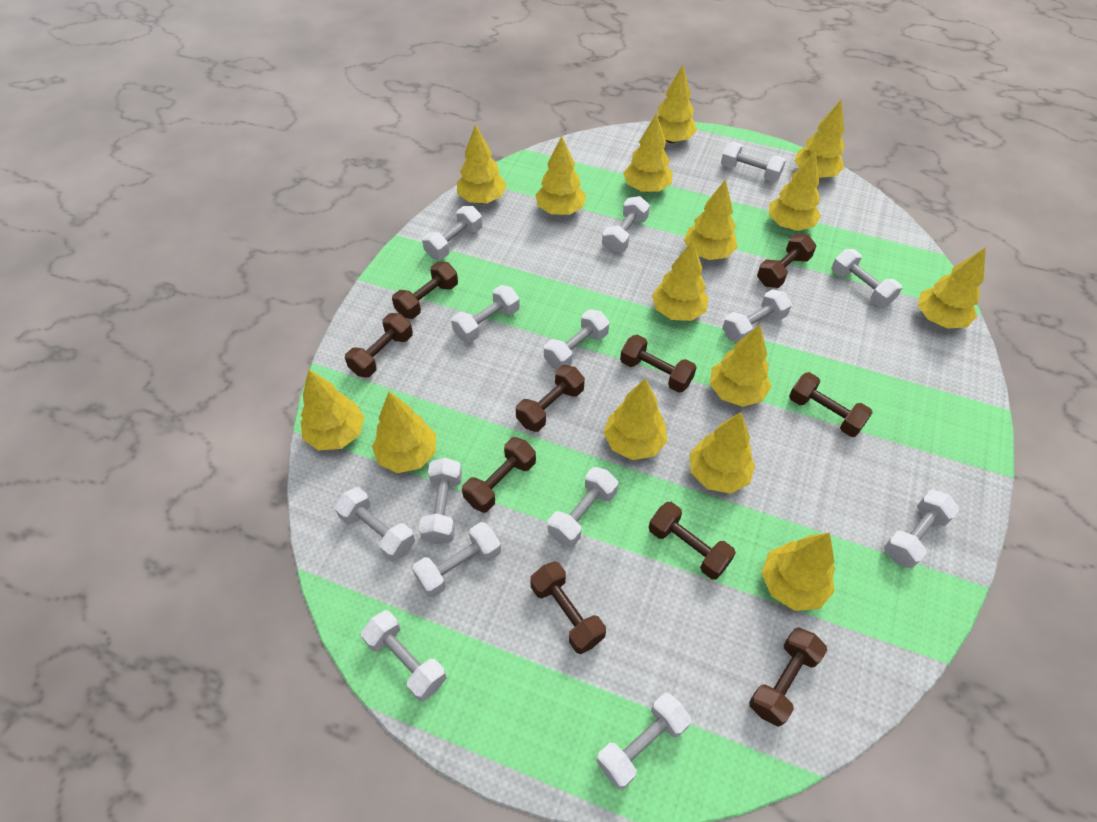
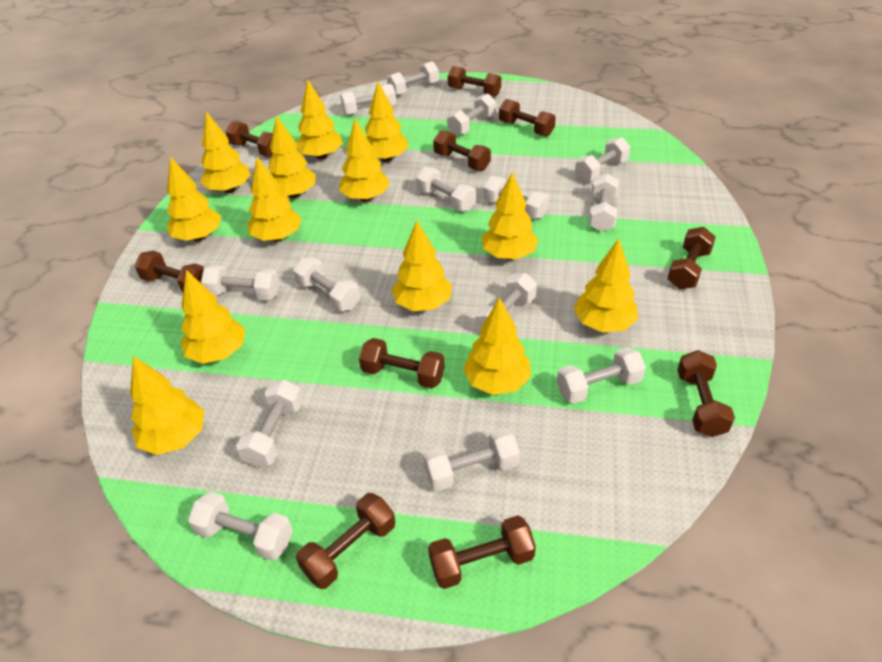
yellow tree: 15 -> 13

